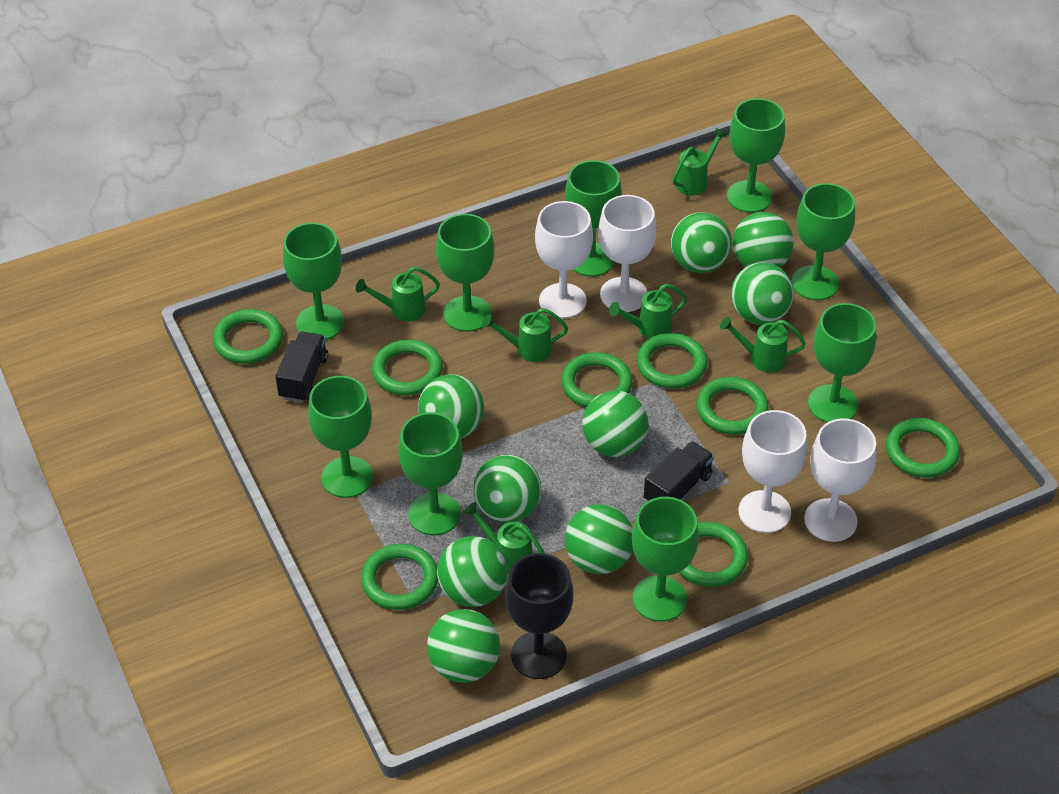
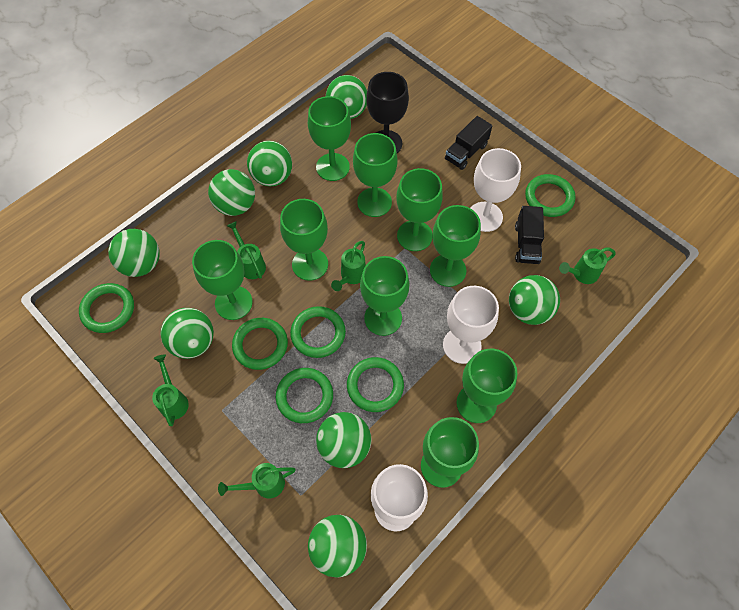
green ball: 9 -> 8
green ring: 8 -> 6
green watering can: 6 -> 5
white goblet: 4 -> 3

